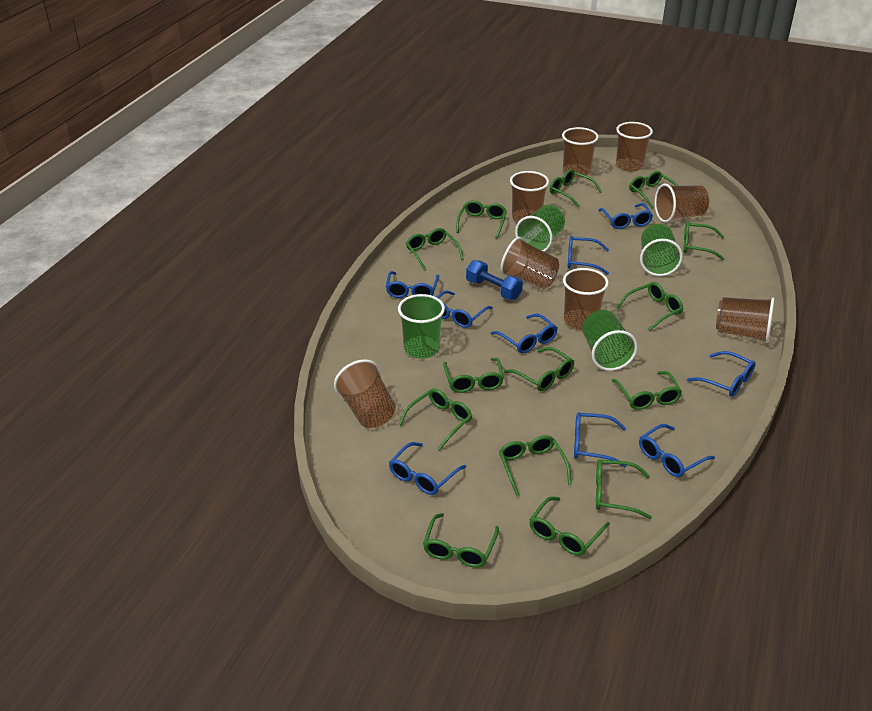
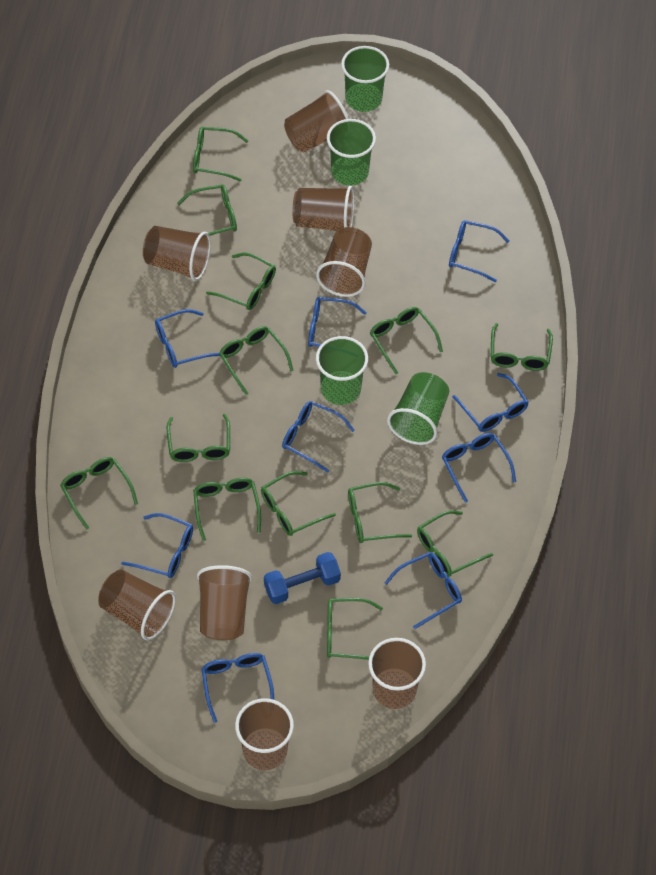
green glasses: 14 -> 13

